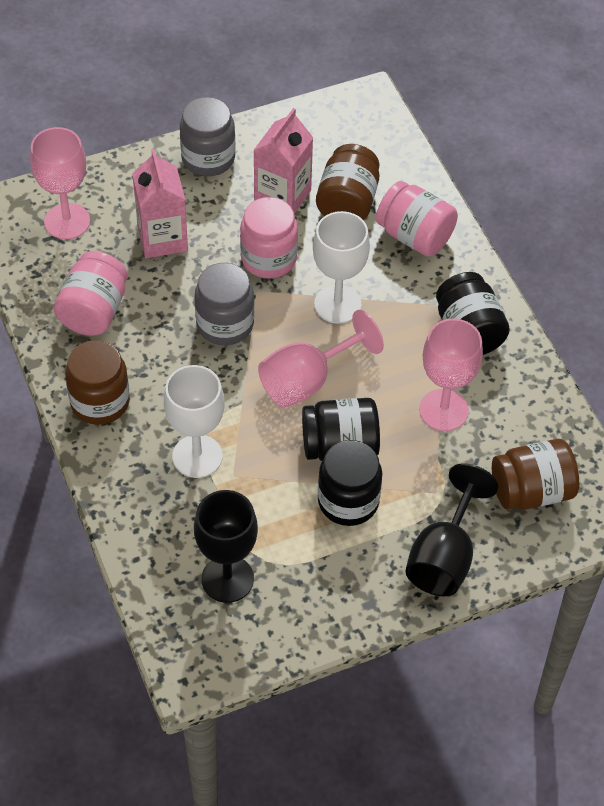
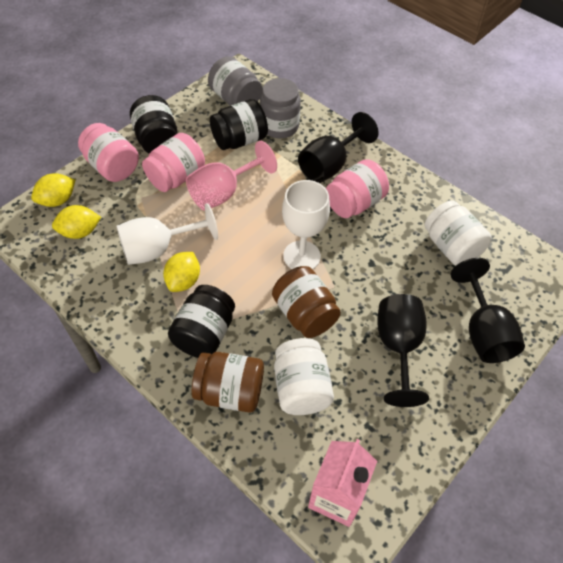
black goblet: 2 -> 3
brown jar: 3 -> 2
pink carton: 2 -> 1
pink goblet: 3 -> 1
white jar: 0 -> 2
yellow lemon: 0 -> 3

